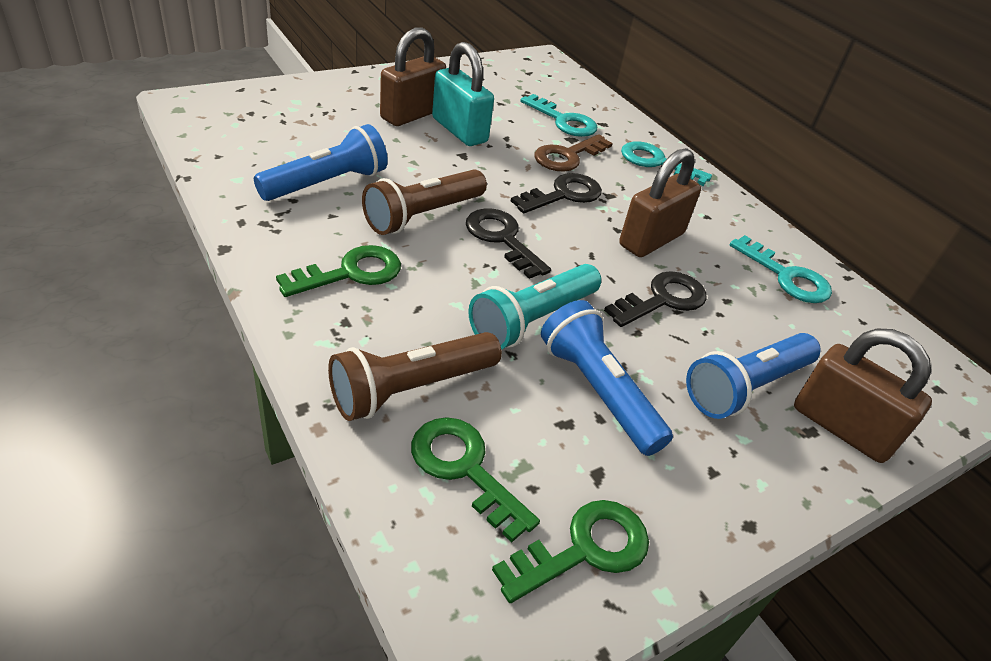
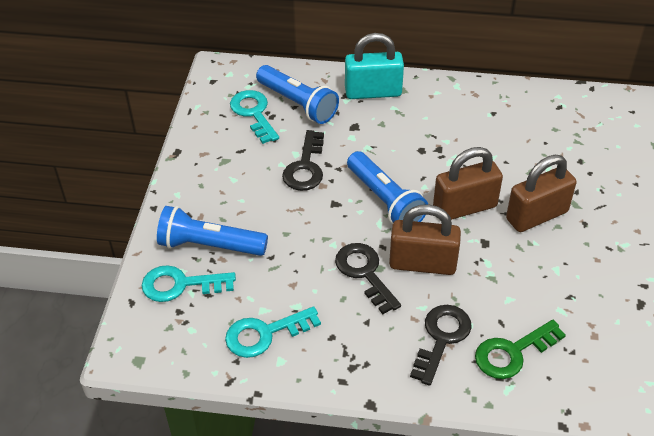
brown flashlight: 2 -> 0
brown key: 1 -> 0
green key: 3 -> 1
turquoise flashlight: 1 -> 0

